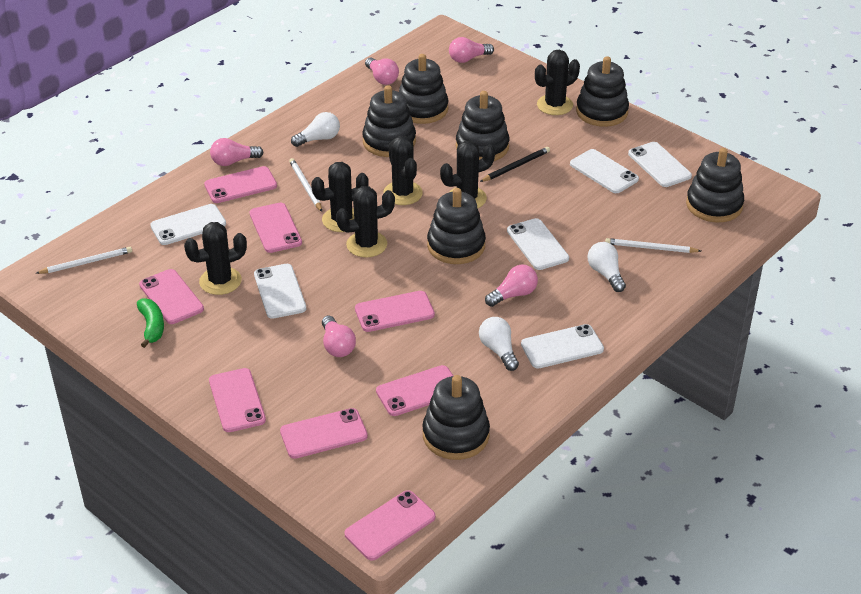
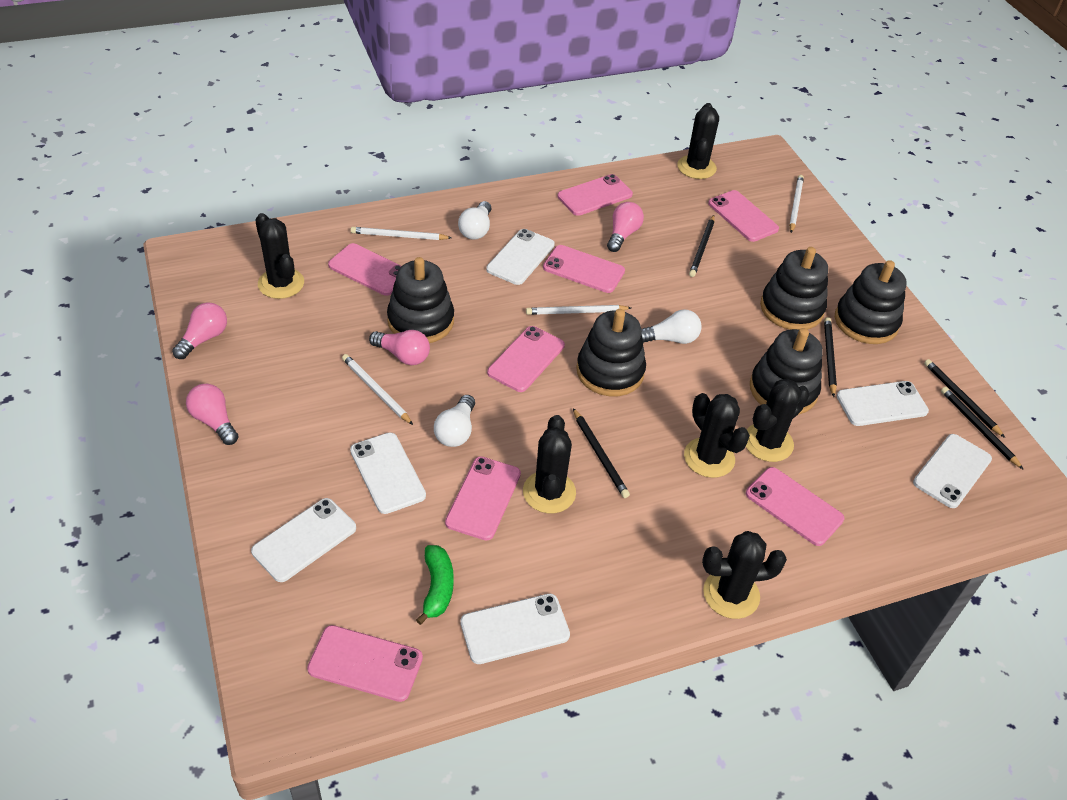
black pencil: 1 -> 5
black stacking toy: 7 -> 5
pink light bulb: 5 -> 4
white pencil: 3 -> 4

